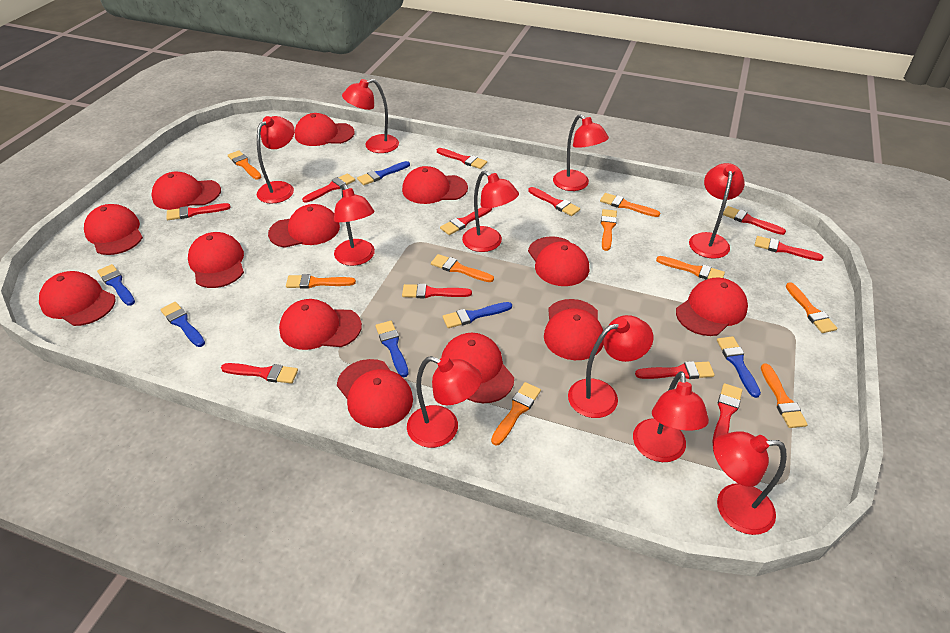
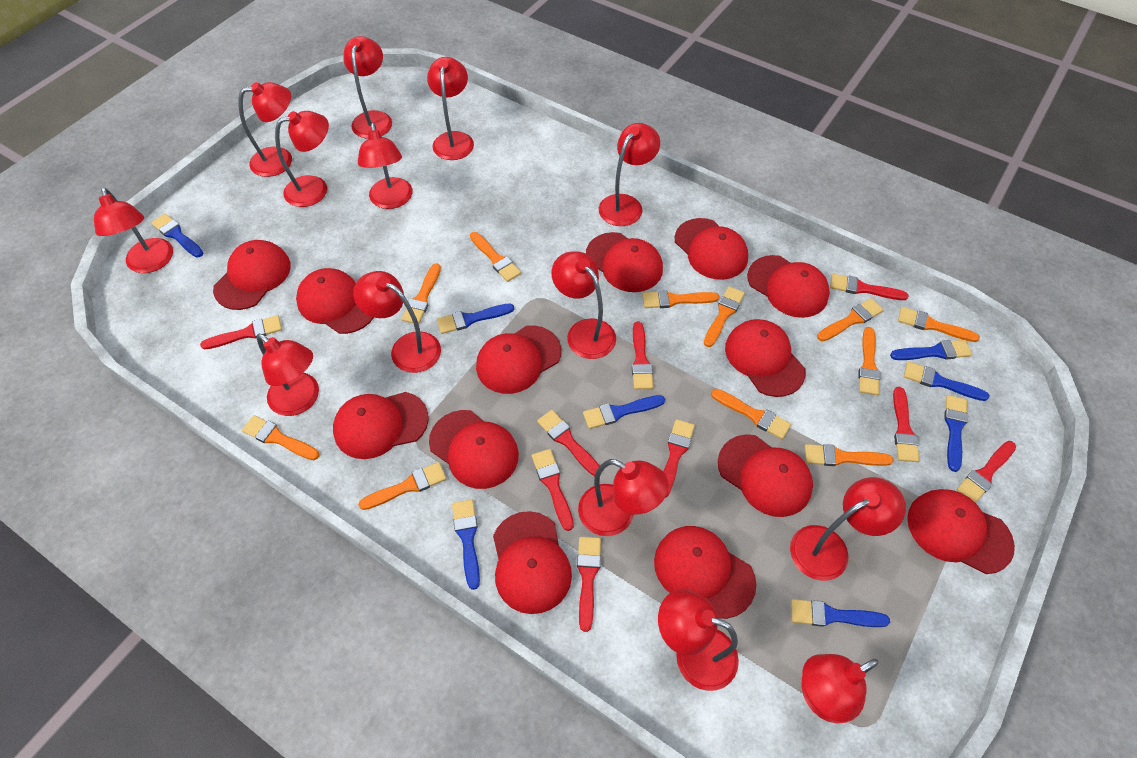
blue brush: 6 -> 8
orange brush: 9 -> 11
red brush: 11 -> 9
red lamp: 10 -> 14

